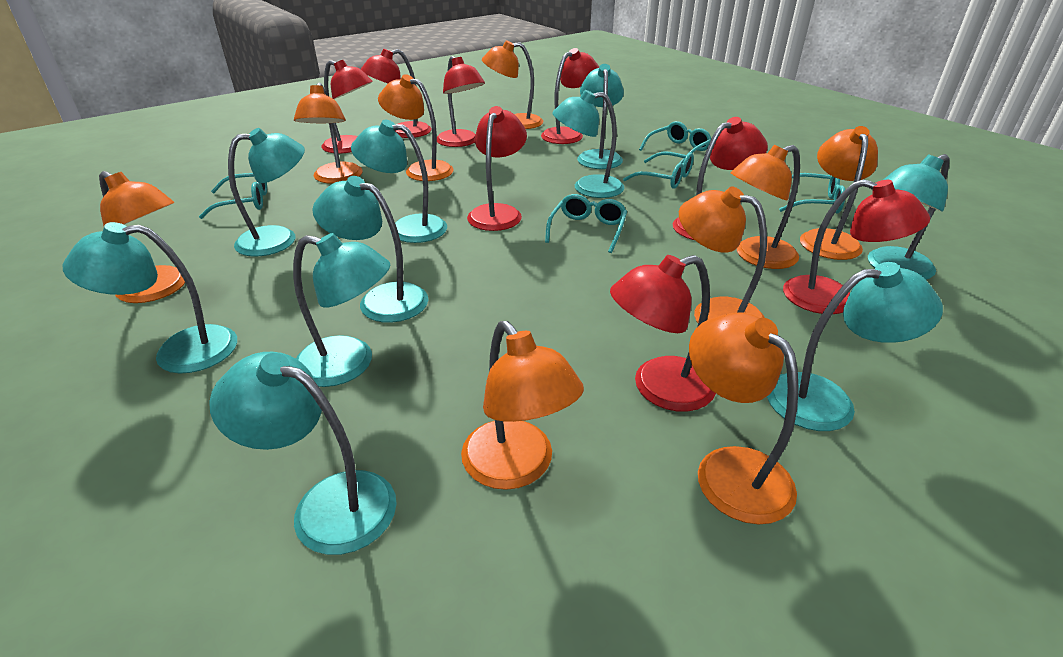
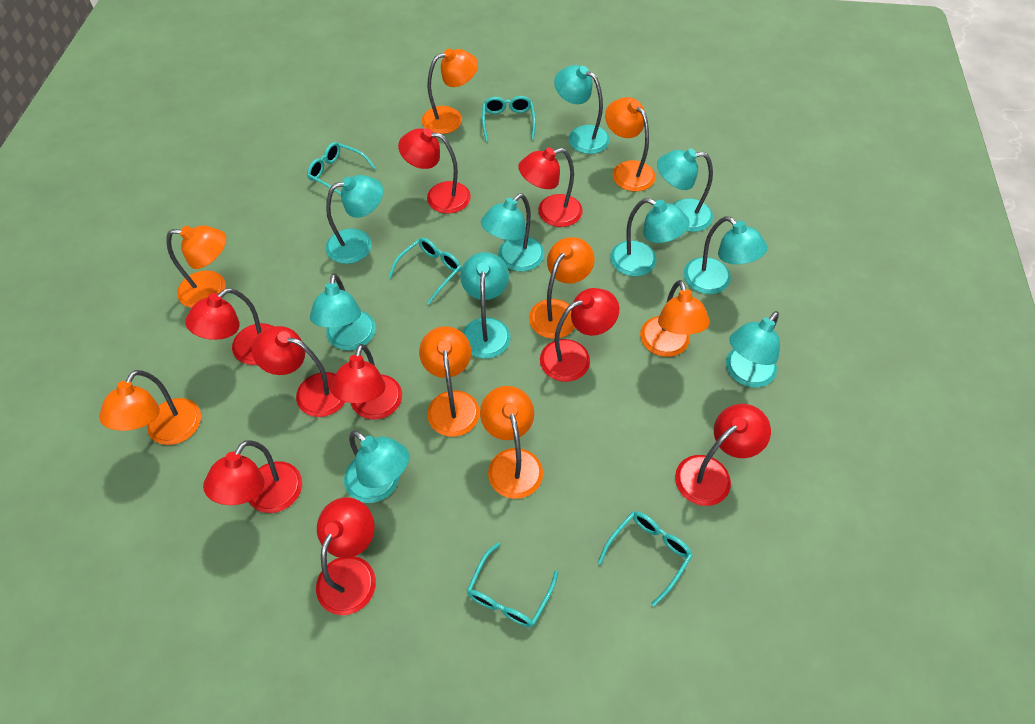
orange lamp: 9 -> 8
red lamp: 8 -> 9

